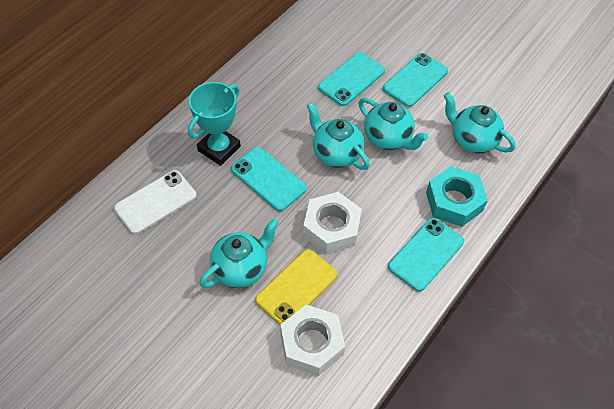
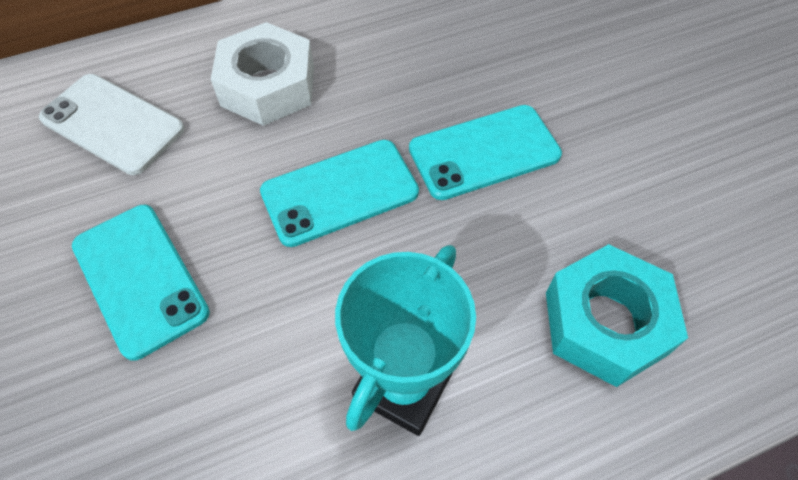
turquoise phone: 4 -> 3
turquoise teapot: 4 -> 0
white nut: 2 -> 1
yellow phone: 1 -> 0

